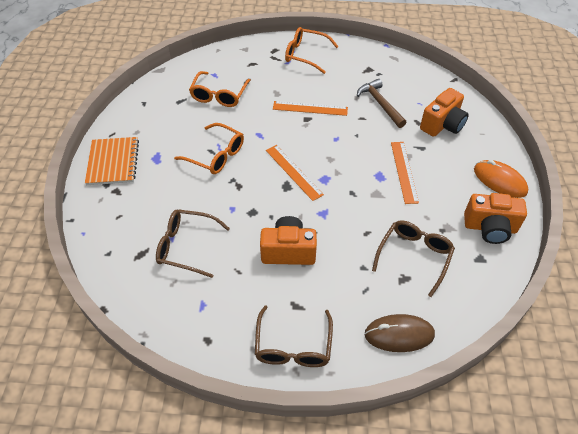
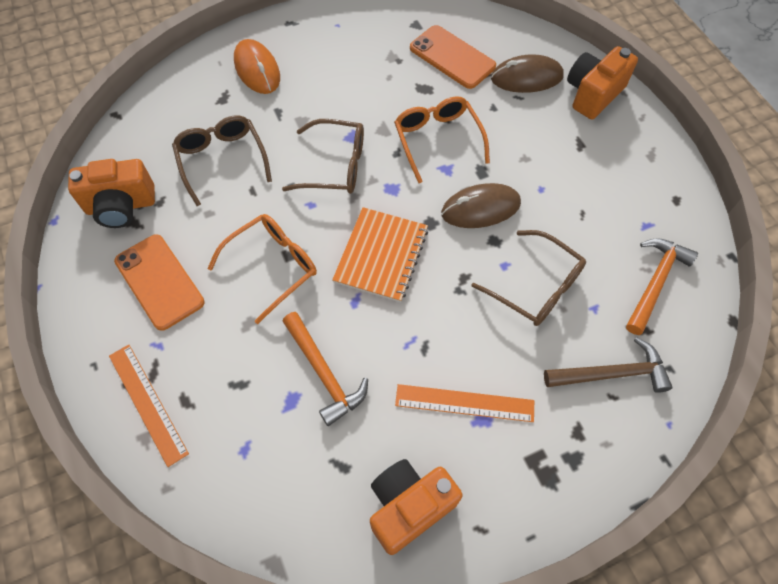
brown mouse: 1 -> 2
orange glasses: 3 -> 2
orange hammer: 0 -> 2
orange phone: 0 -> 2
orange ruler: 3 -> 2

